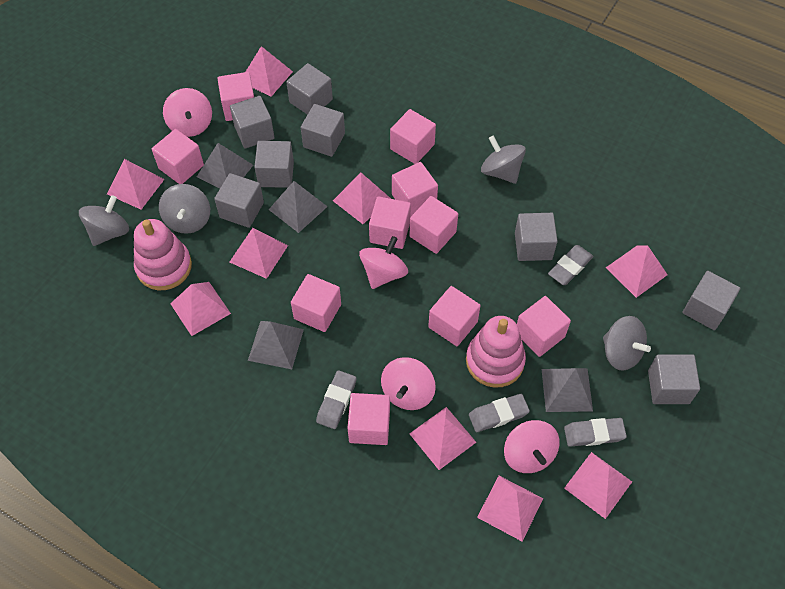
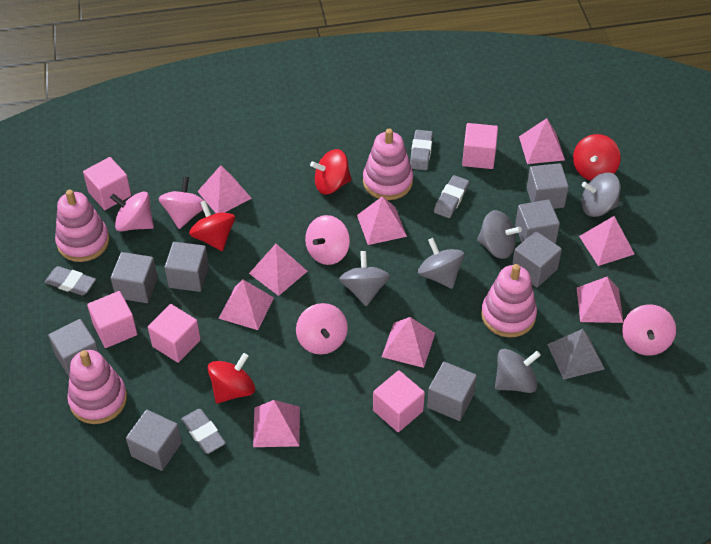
grey pyramid: 4 -> 1
grey spinning top: 4 -> 5
pink cube: 10 -> 5
pink spinning top: 4 -> 5
pink stacking toy: 2 -> 4
red spinning top: 0 -> 4

